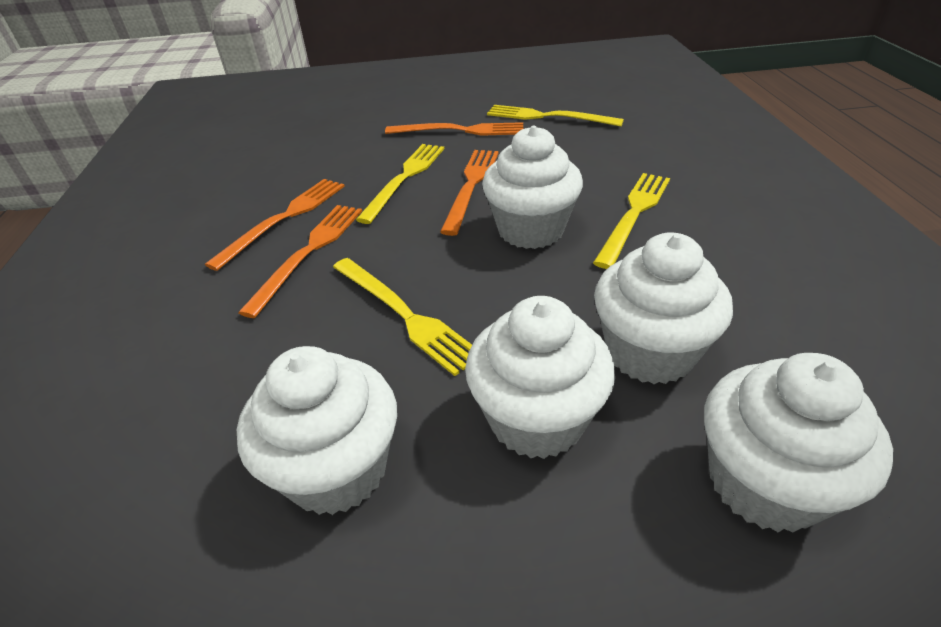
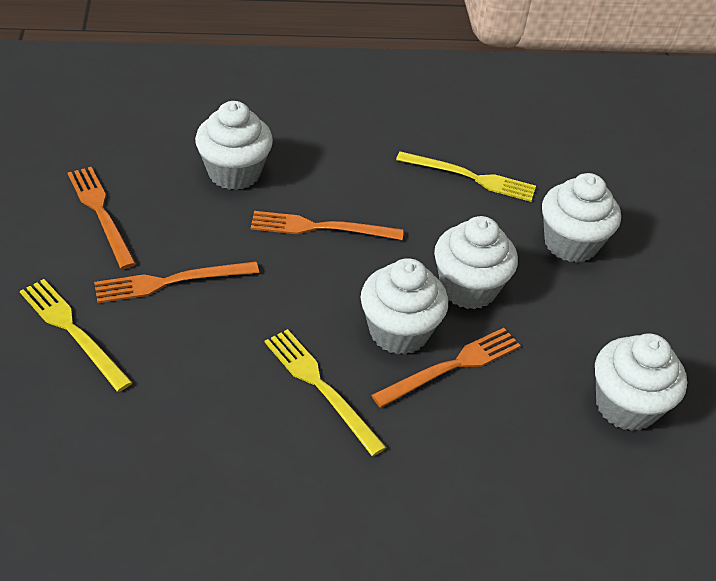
yellow fork: 4 -> 3

